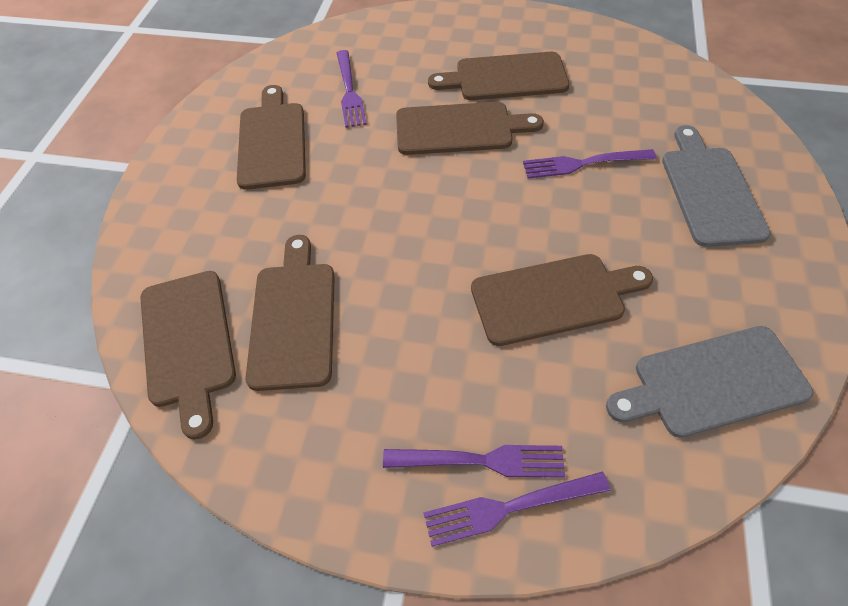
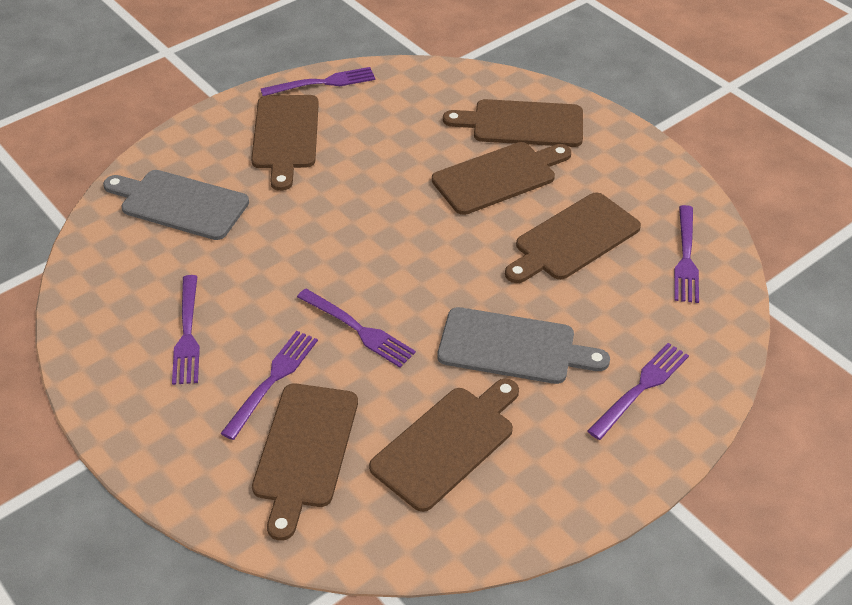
purple fork: 4 -> 6

